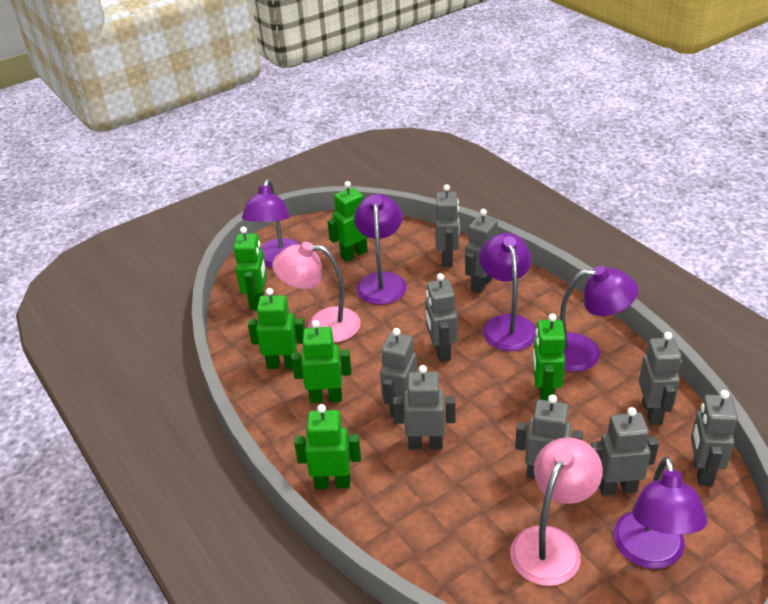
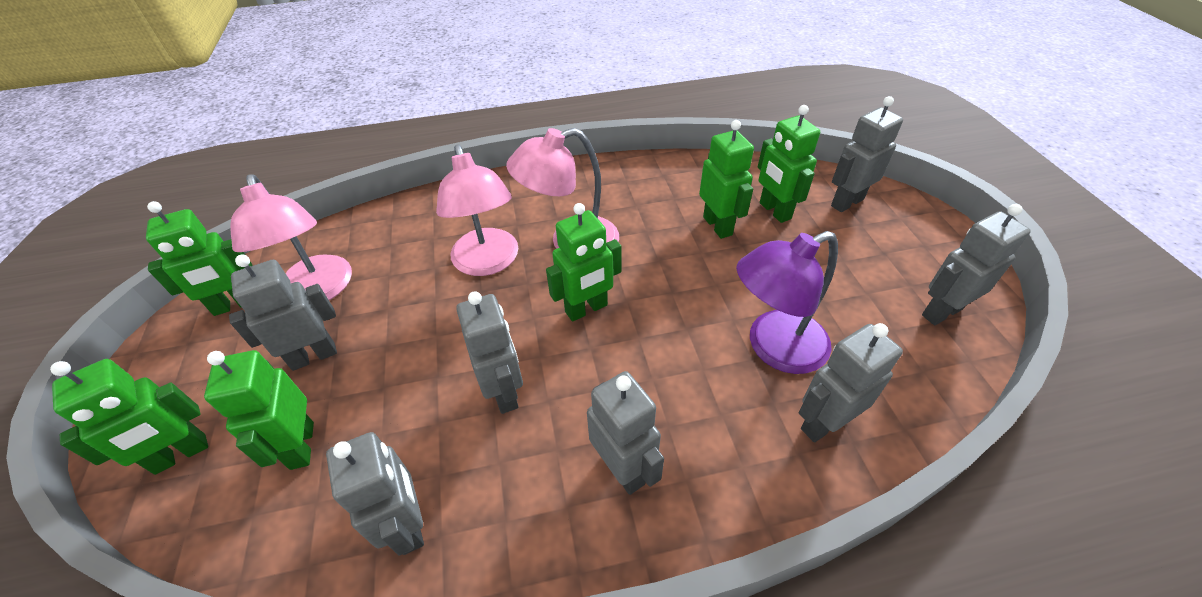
grey robot: 9 -> 7
pink lamp: 2 -> 3
purple lamp: 5 -> 1

